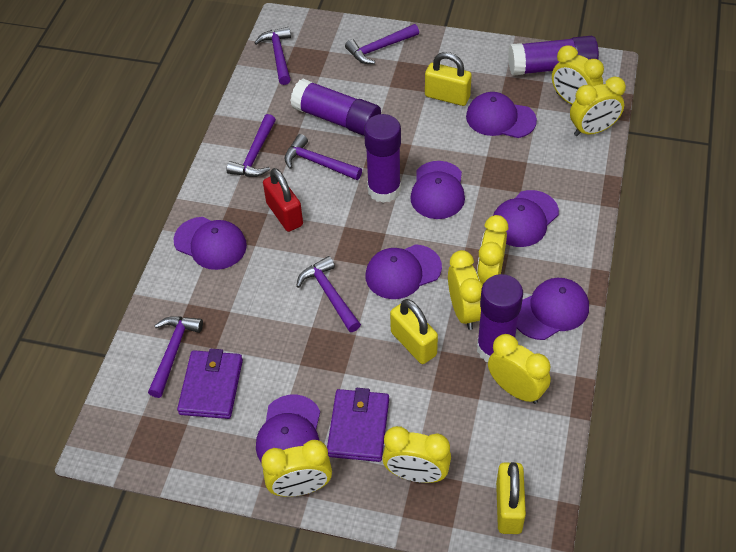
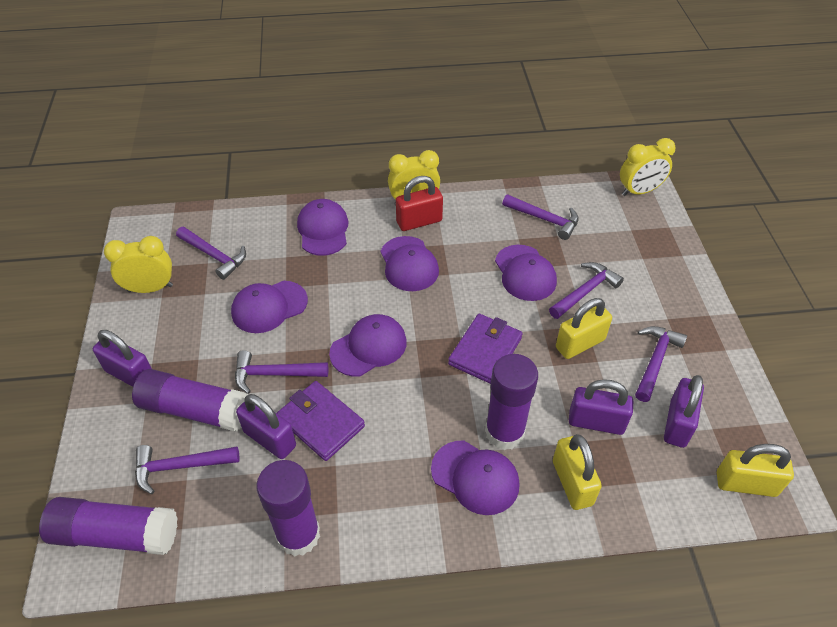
purple cap: 7 -> 6
purple padlock: 0 -> 4
yellow clock: 7 -> 3

